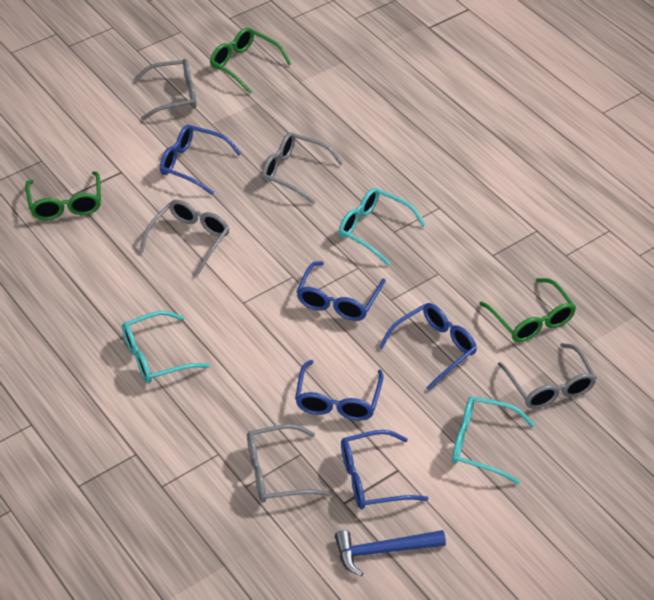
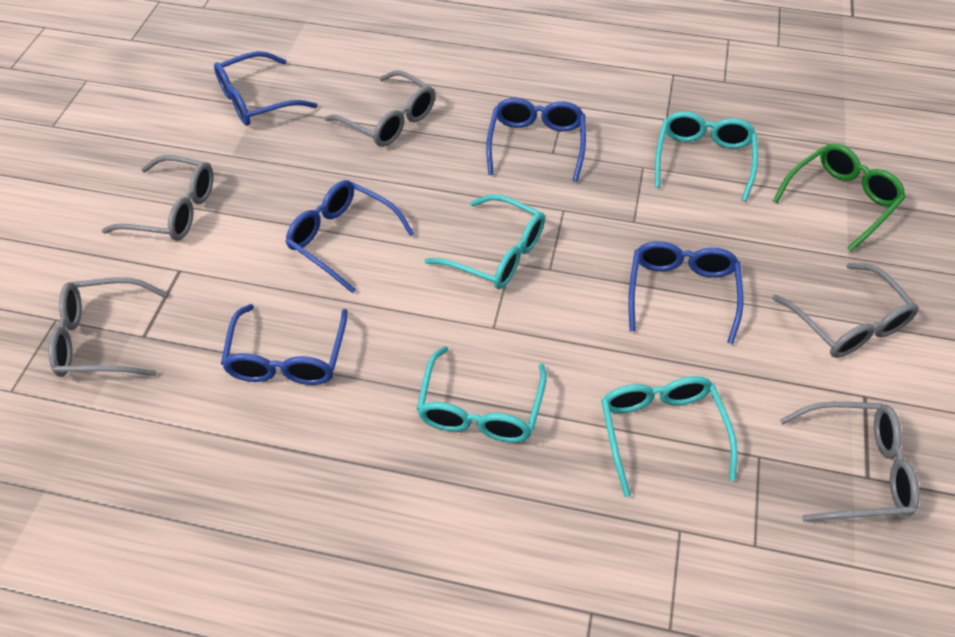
blue hammer: 1 -> 0
green glasses: 3 -> 1
turquoise glasses: 3 -> 4

